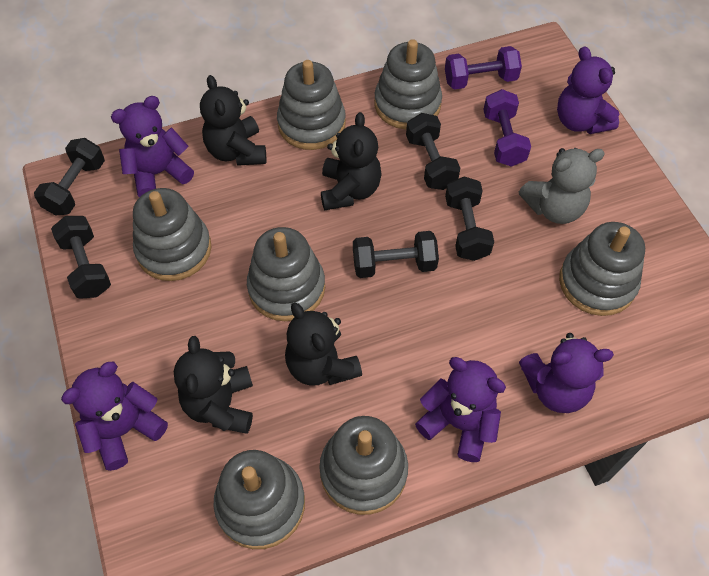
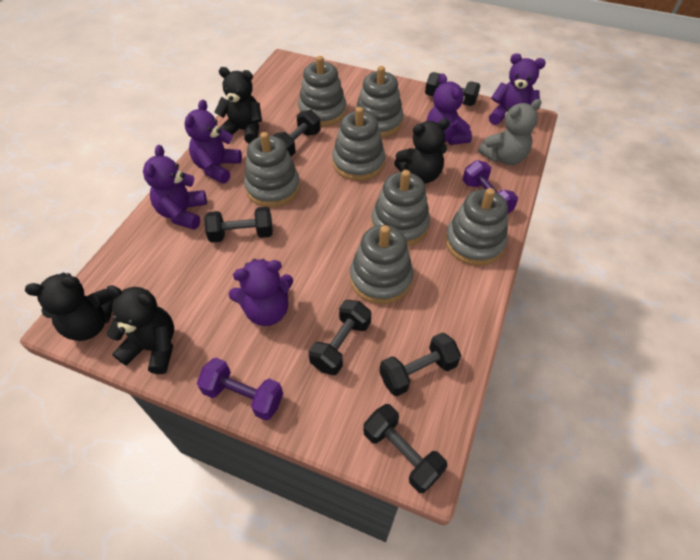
black dumbbell: 5 -> 6

